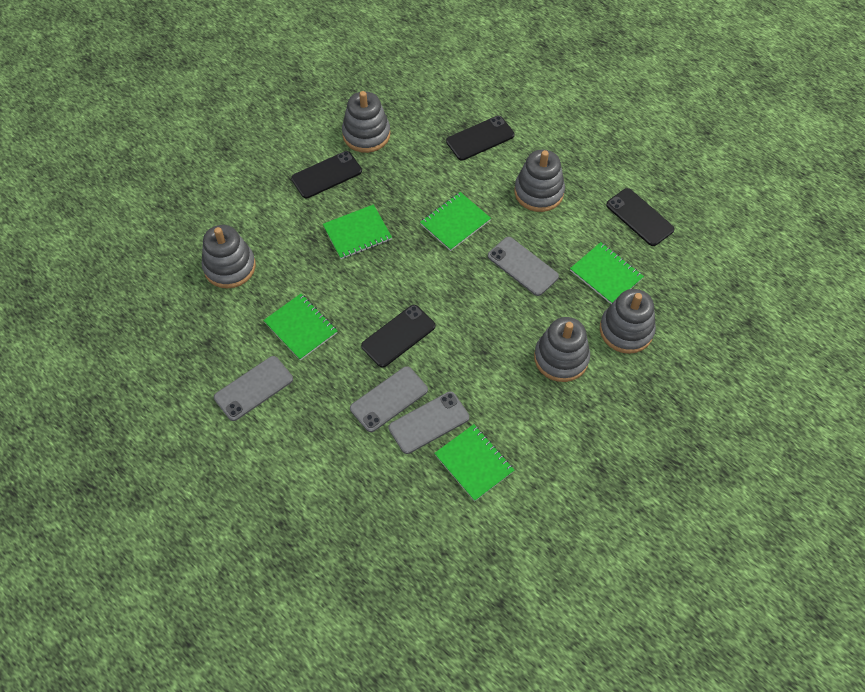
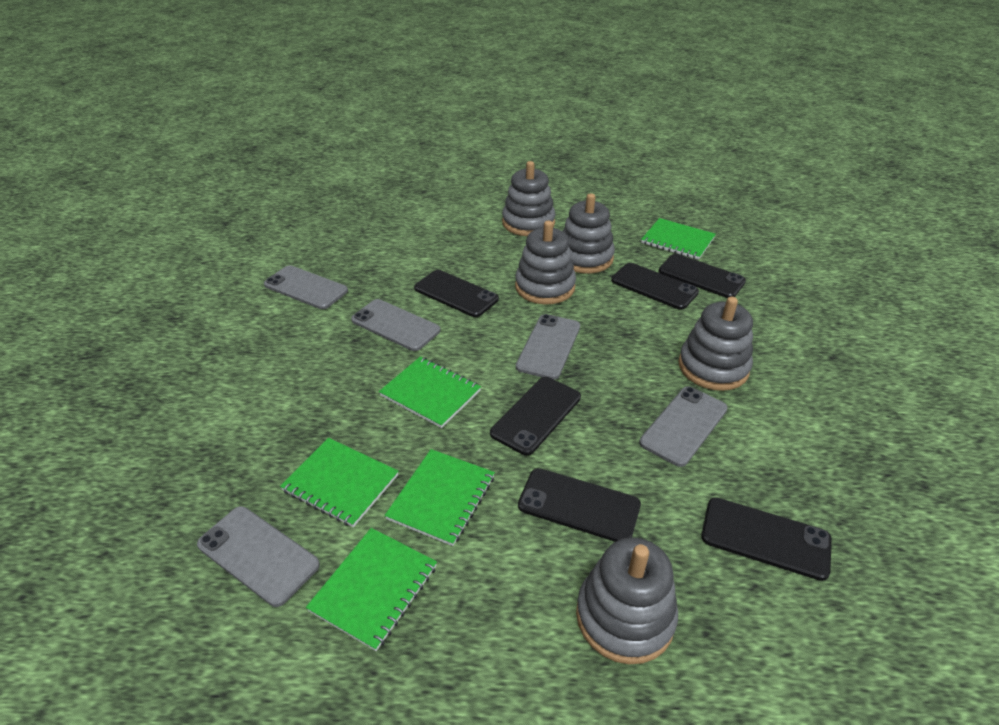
black phone: 4 -> 6
grey phone: 4 -> 5

